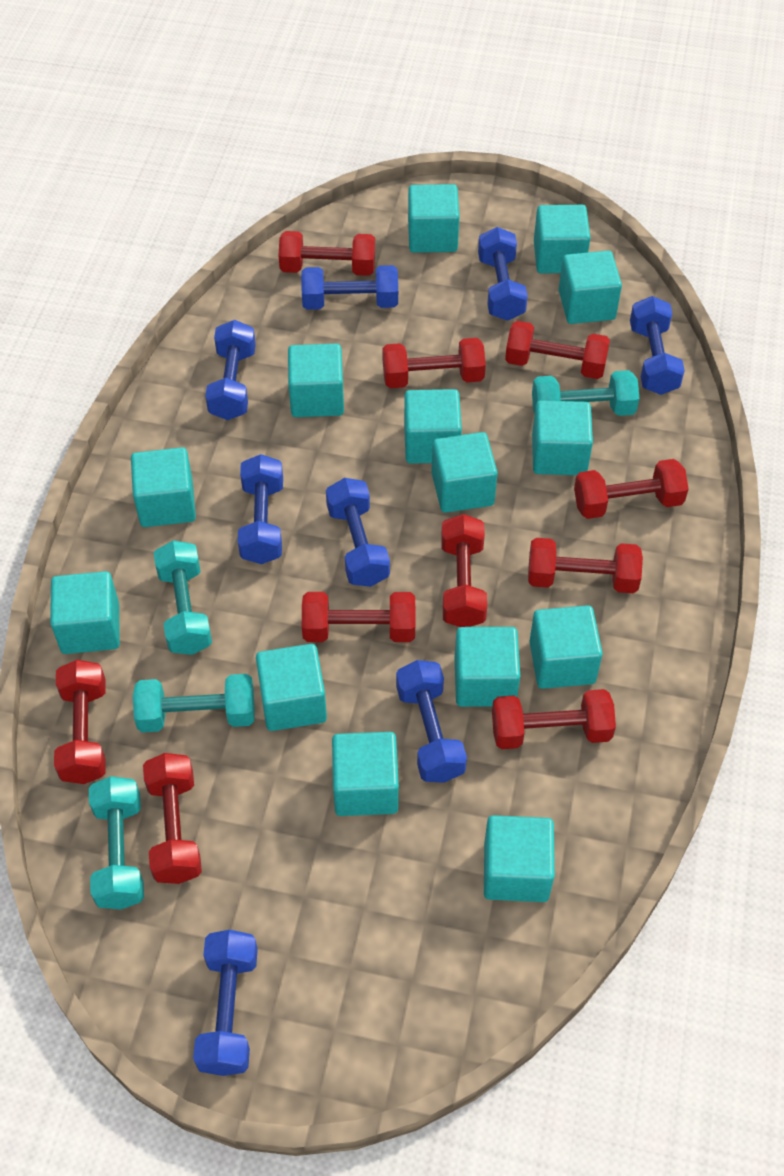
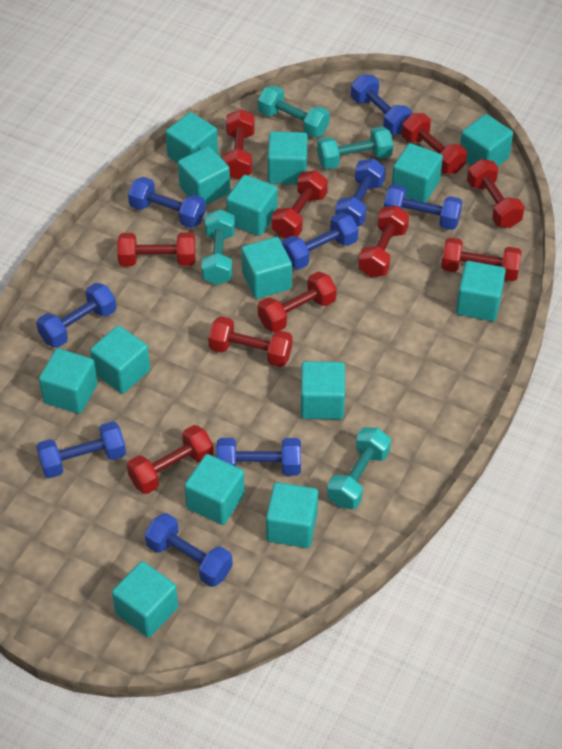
blue dumbbell: 8 -> 9

